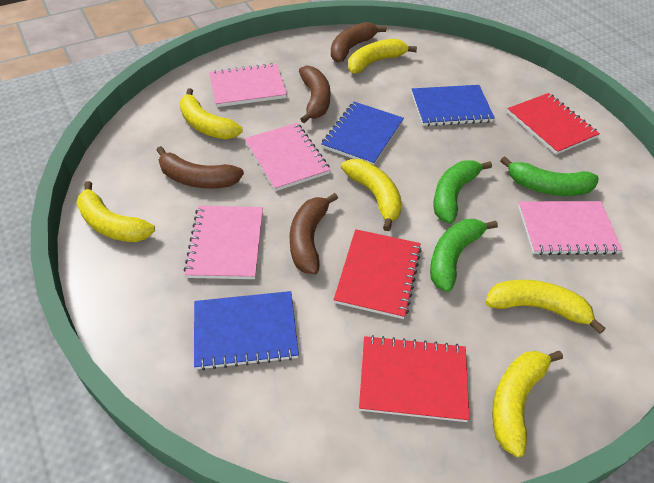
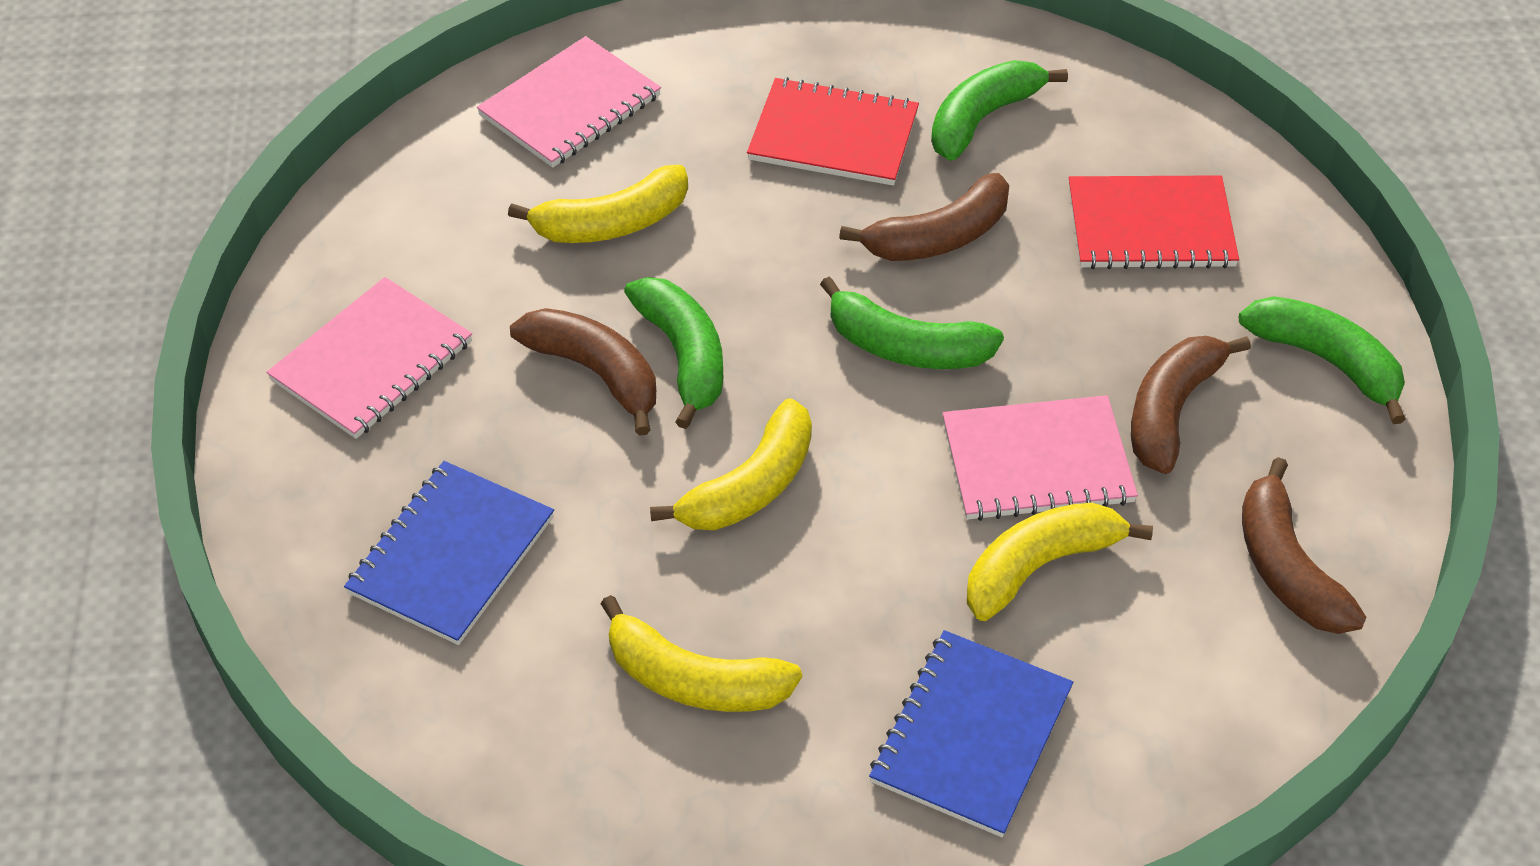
blue notebook: 3 -> 2
green banana: 3 -> 4
pink notebook: 4 -> 3
red notebook: 3 -> 2
yellow banana: 6 -> 4

